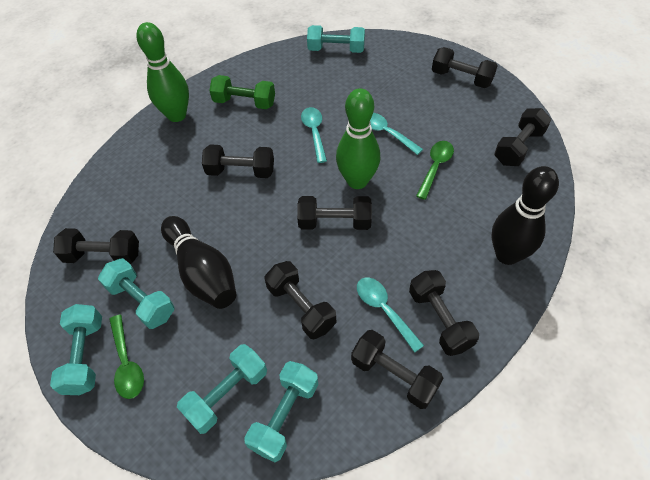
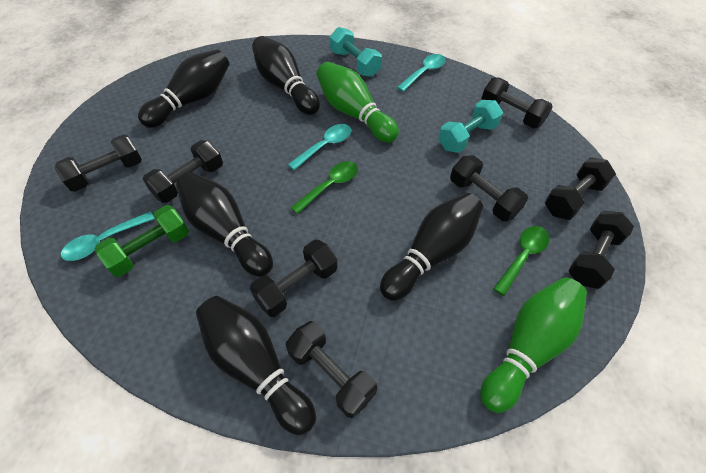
black bowling pin: 2 -> 5
turquoise dumbbell: 5 -> 2

